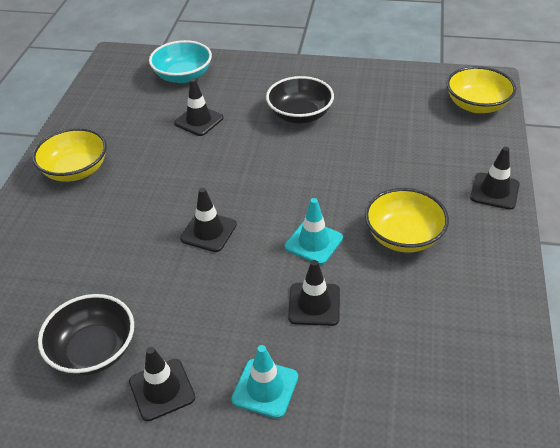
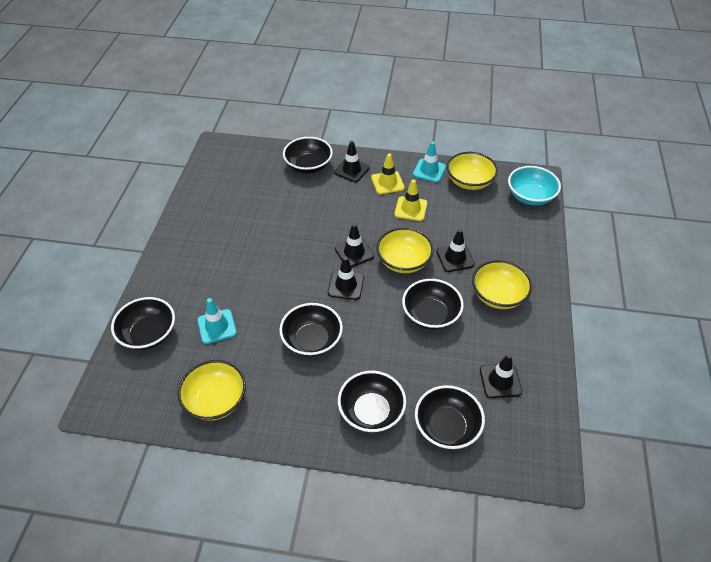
black bowl: 2 -> 6
yellow bowl: 3 -> 4
yellow traffic cone: 0 -> 2

